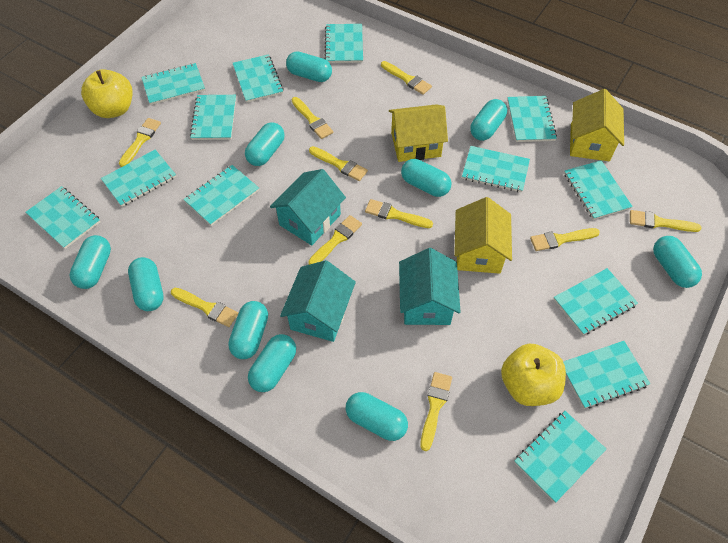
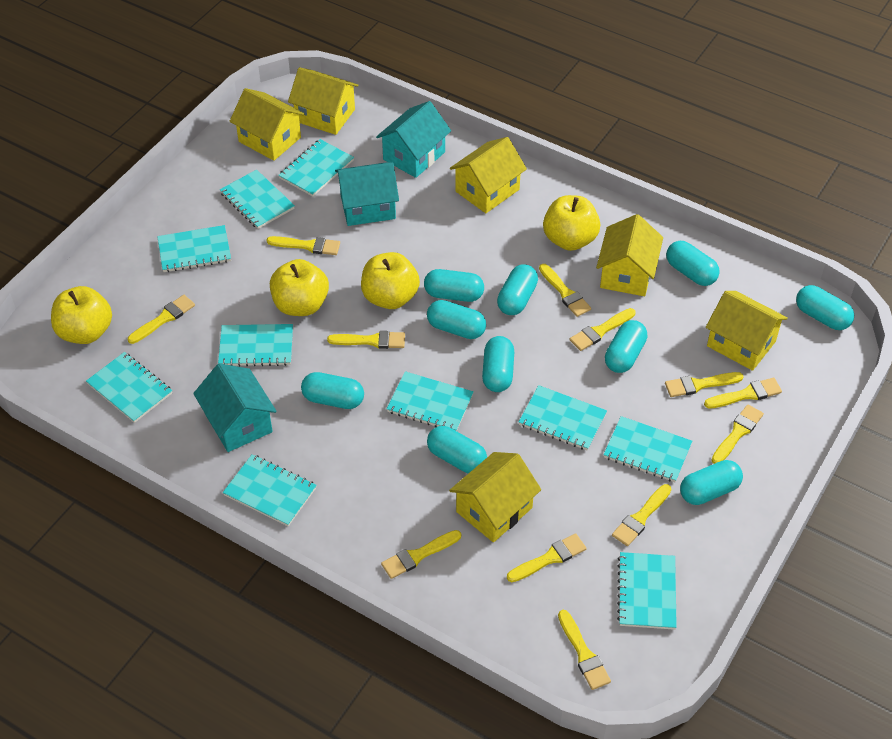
turquoise notebook: 13 -> 10
yellow apple: 2 -> 4
yellow brush: 10 -> 12
yellow house: 3 -> 6

